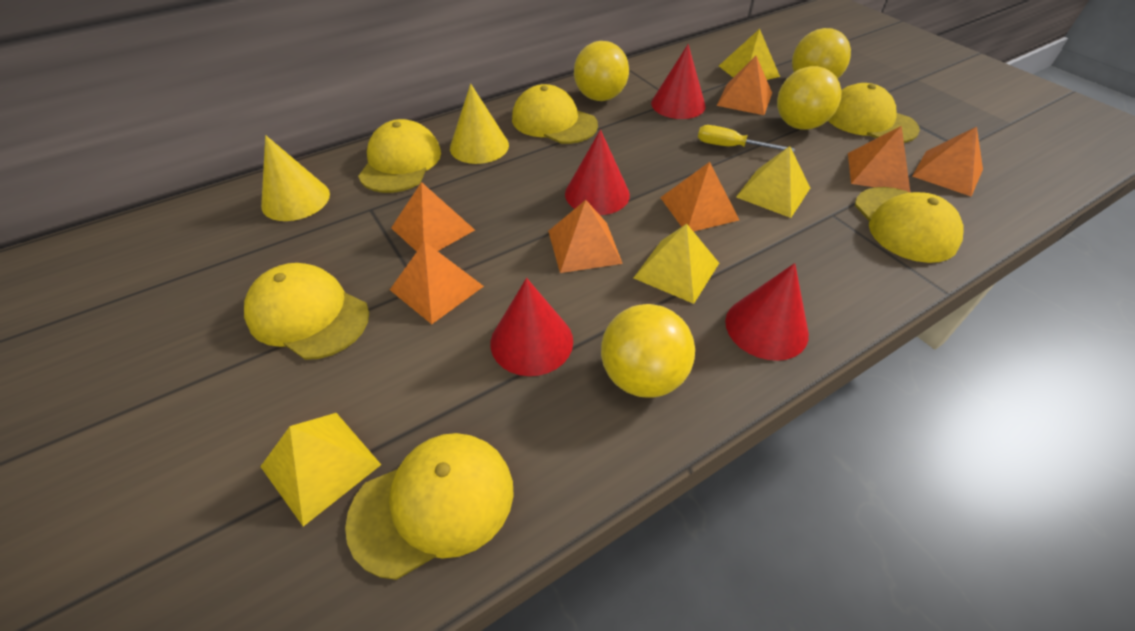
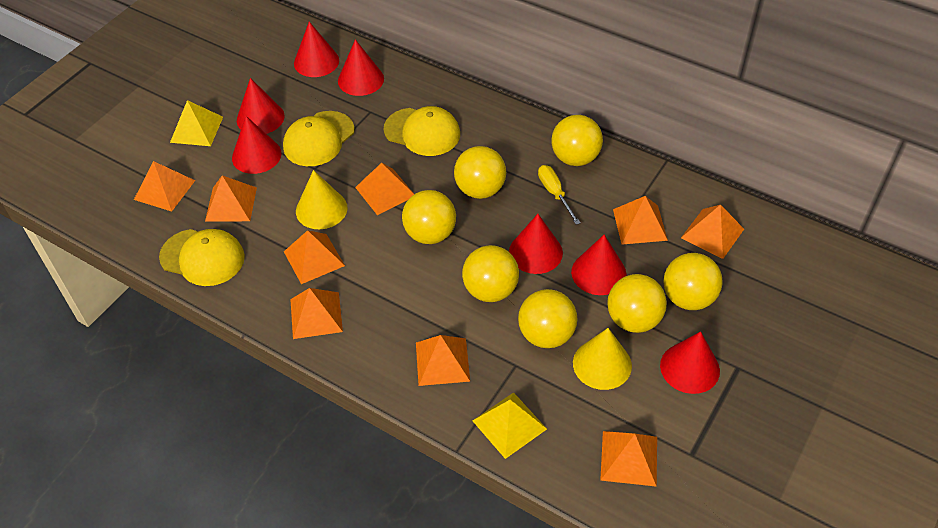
orange pyramid: 7 -> 9
red cone: 4 -> 7
yellow ball: 4 -> 7
yellow cap: 6 -> 3
yellow pyramid: 4 -> 2

